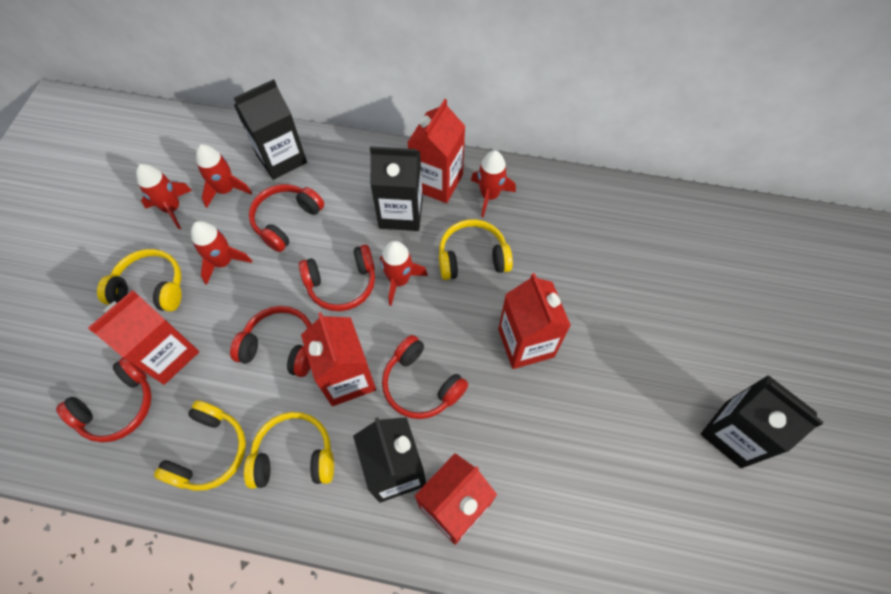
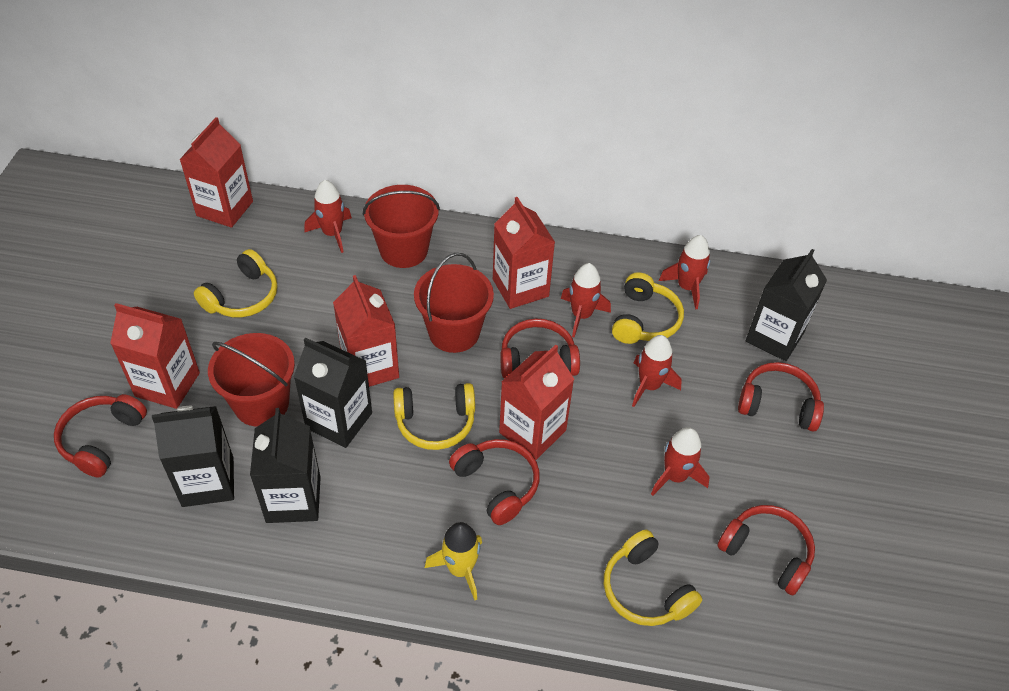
red bucket: 0 -> 3
yellow rocket: 0 -> 1

